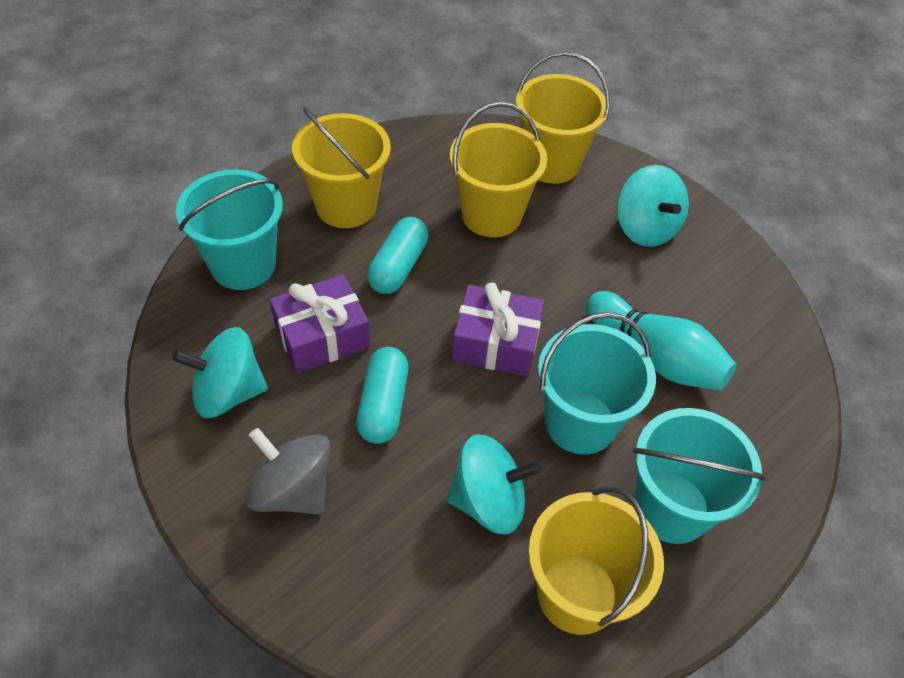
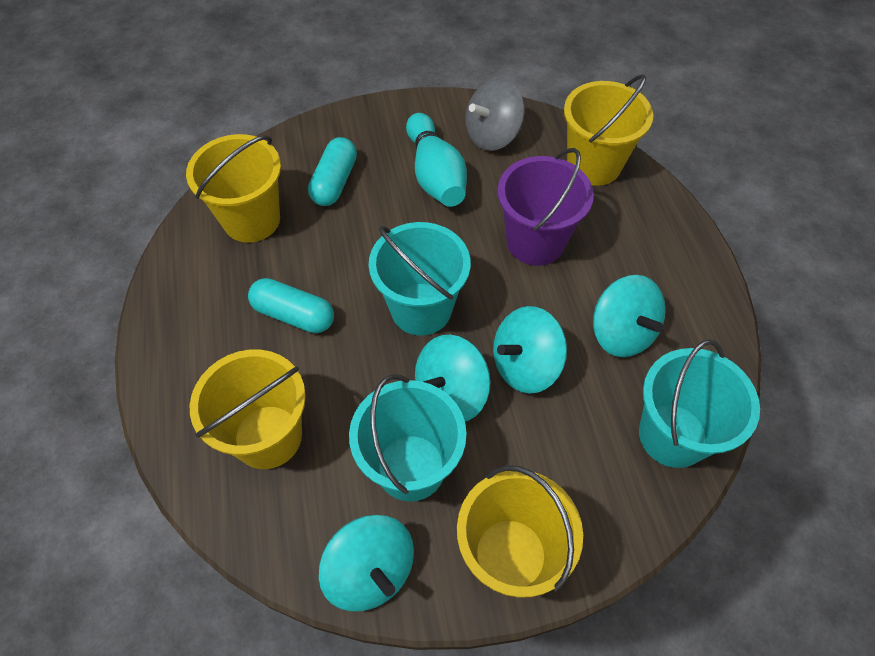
purple bucket: 0 -> 1
purple gift: 2 -> 0
turquoise spinning top: 3 -> 4

